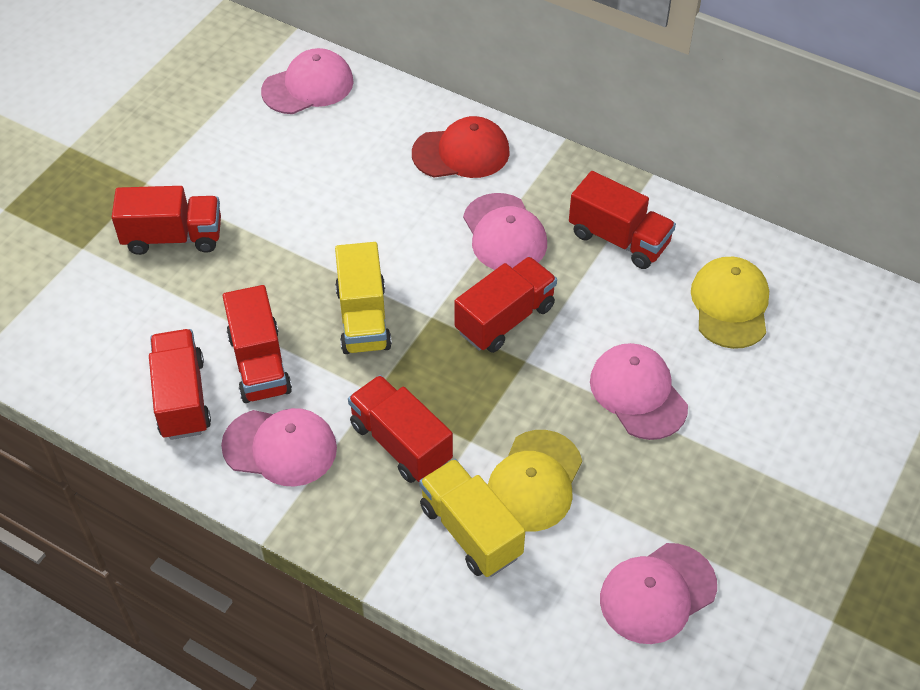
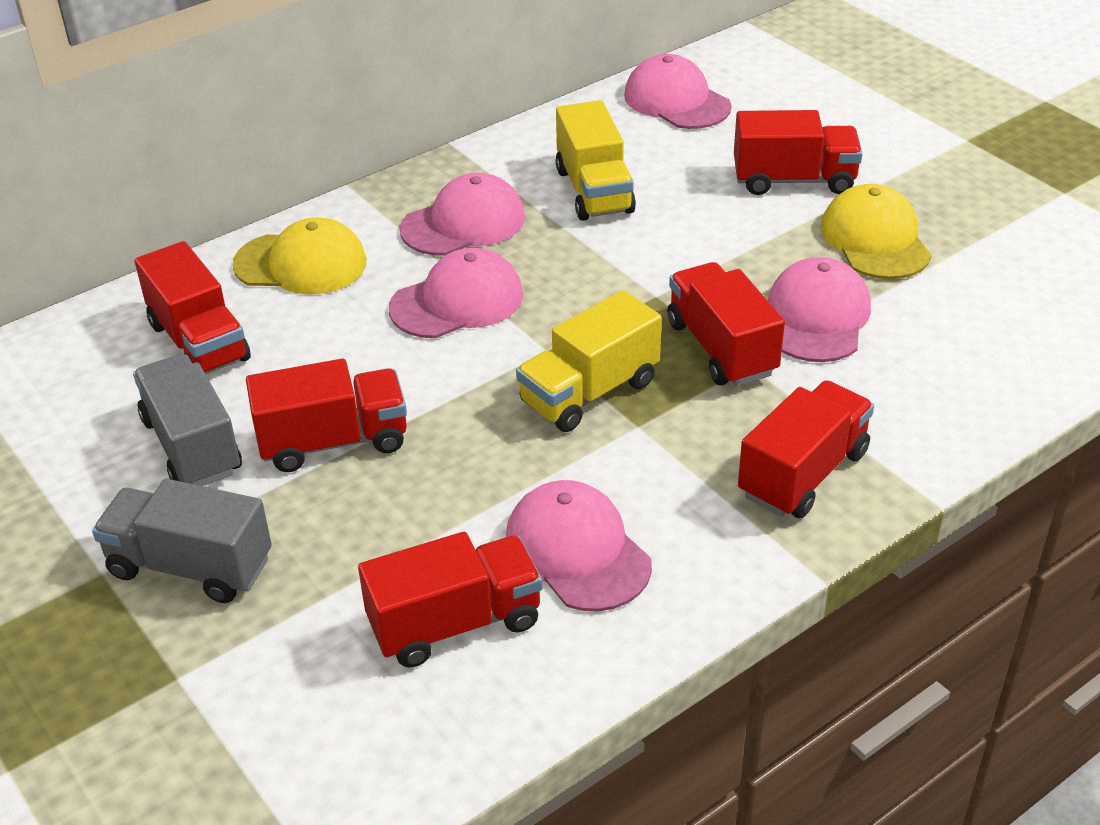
grey truck: 0 -> 2
red cap: 1 -> 0

